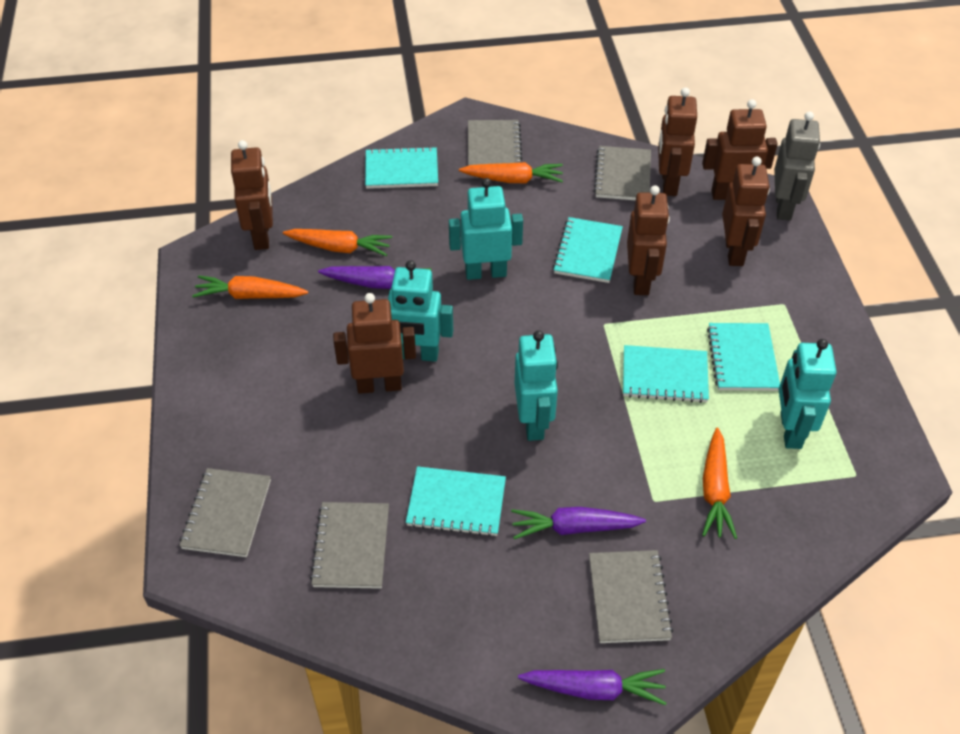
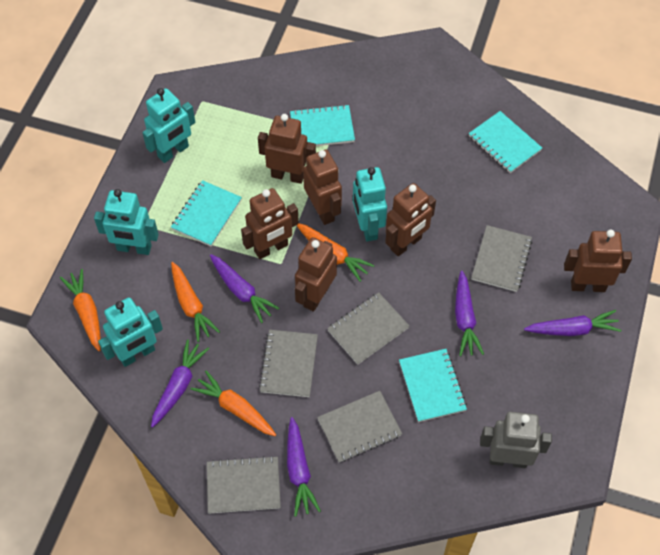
purple carrot: 3 -> 5
turquoise notebook: 5 -> 4

